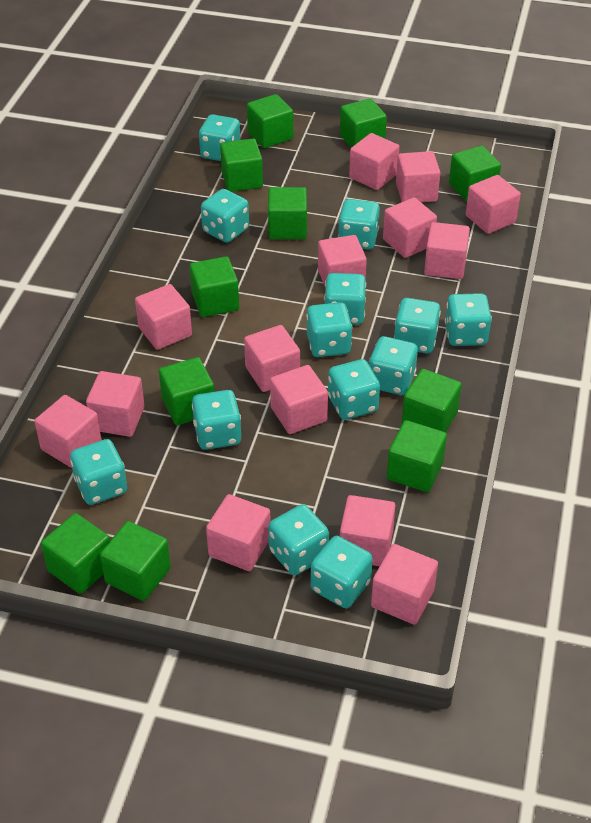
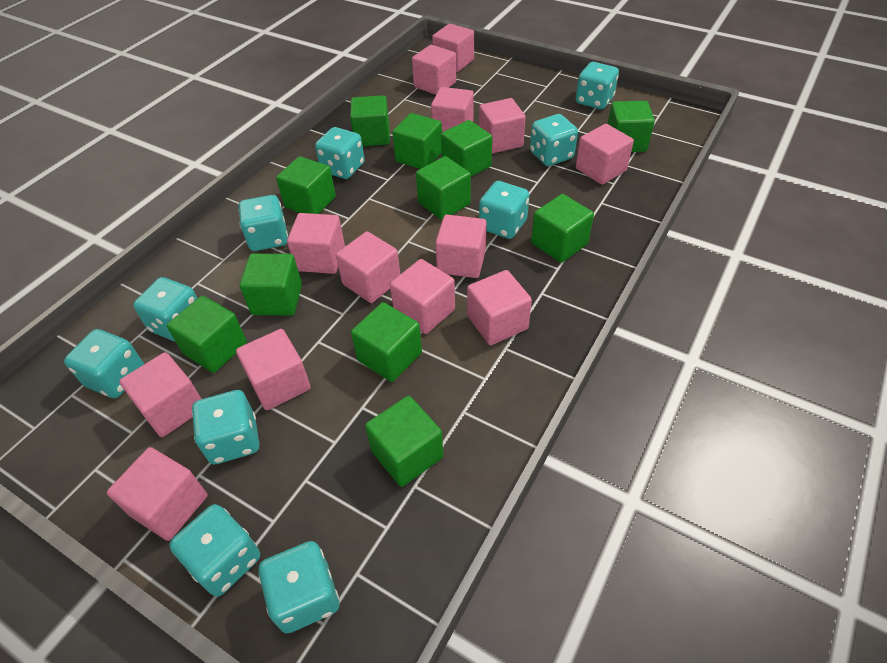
pink cube: 14 -> 13
turquoise dice: 13 -> 10

